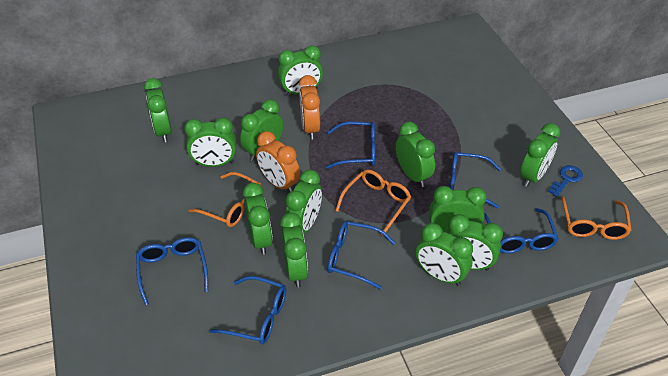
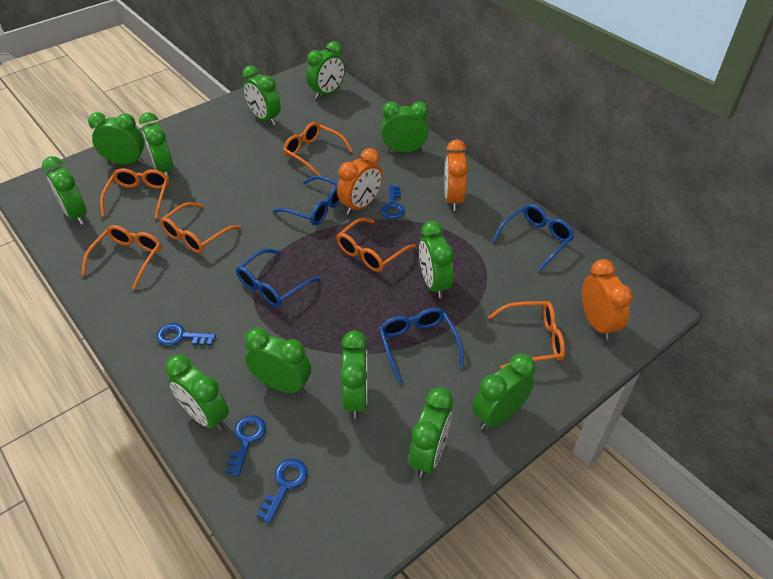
blue glasses: 6 -> 4
blue key: 1 -> 4
orange clock: 2 -> 3
orange glasses: 3 -> 6

